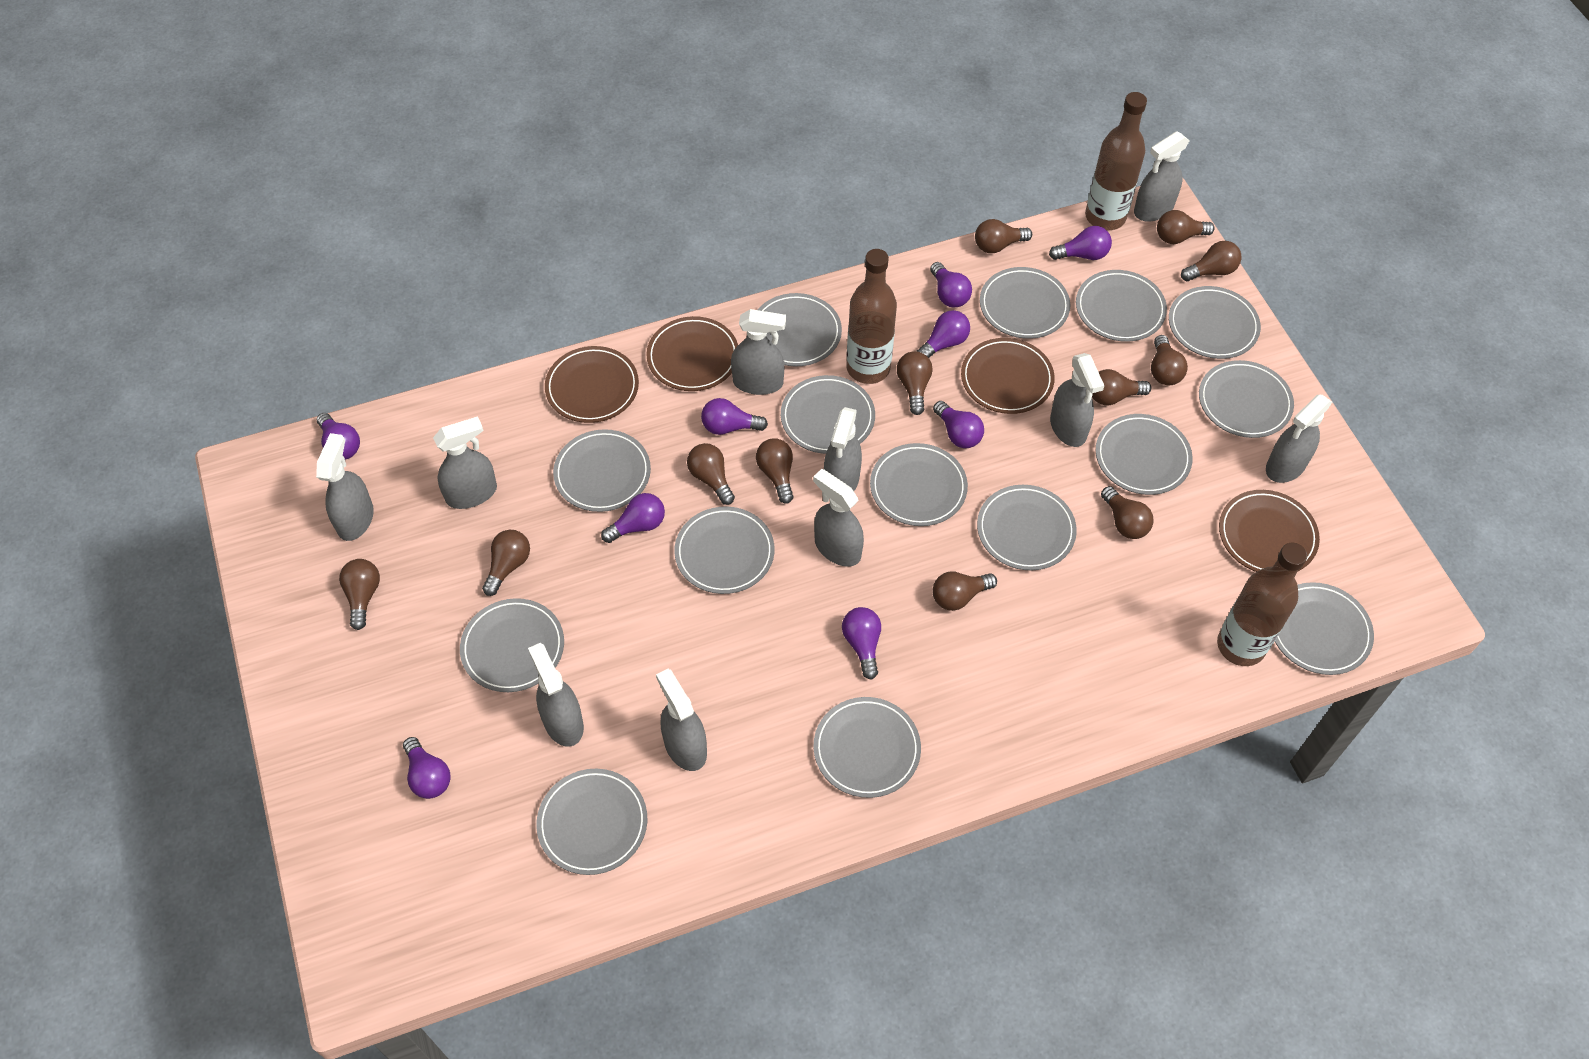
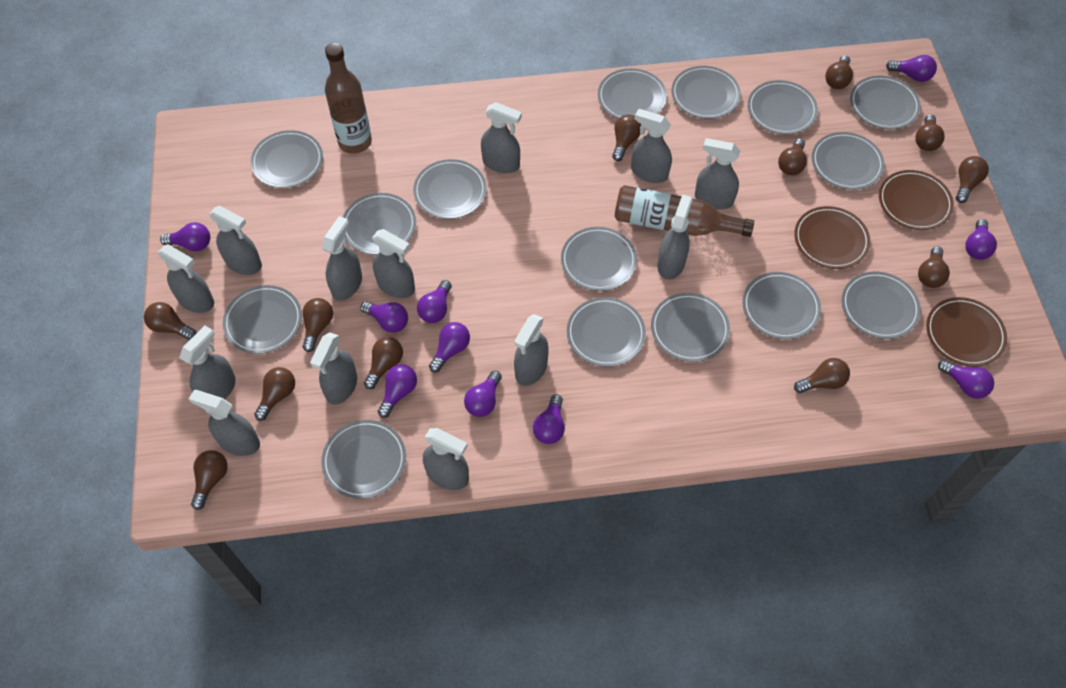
brown bottle: 3 -> 2
brown plate: 4 -> 3
grey spray bottle: 10 -> 13
purple light bulb: 9 -> 10

